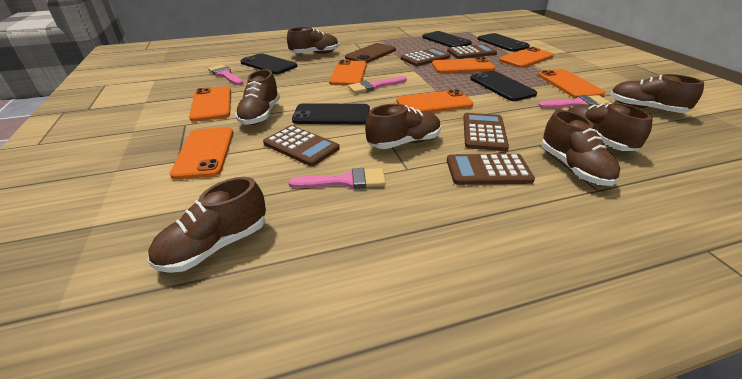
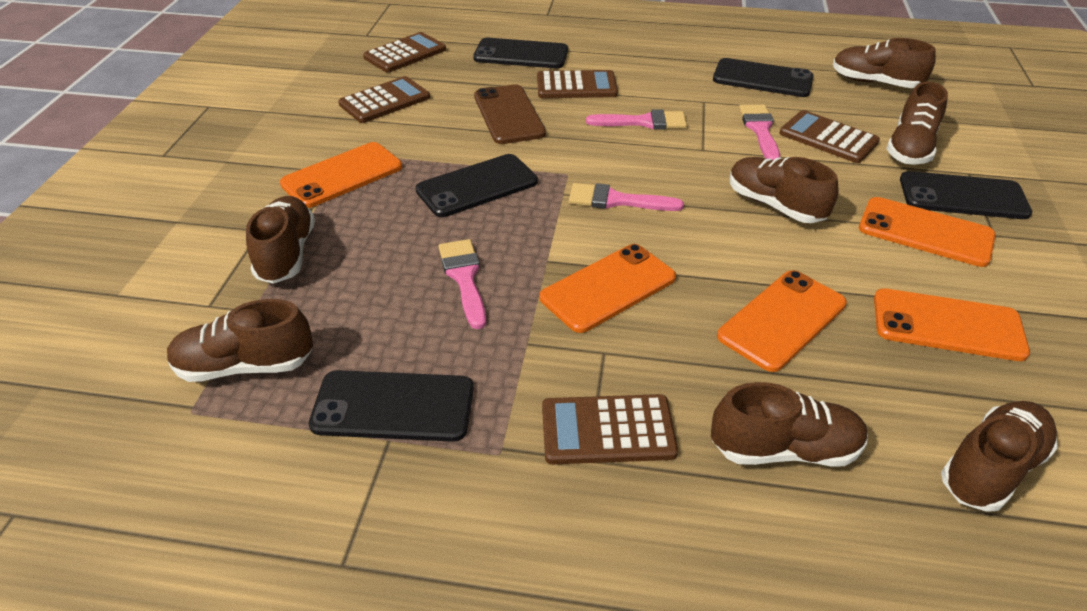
orange phone: 7 -> 5

